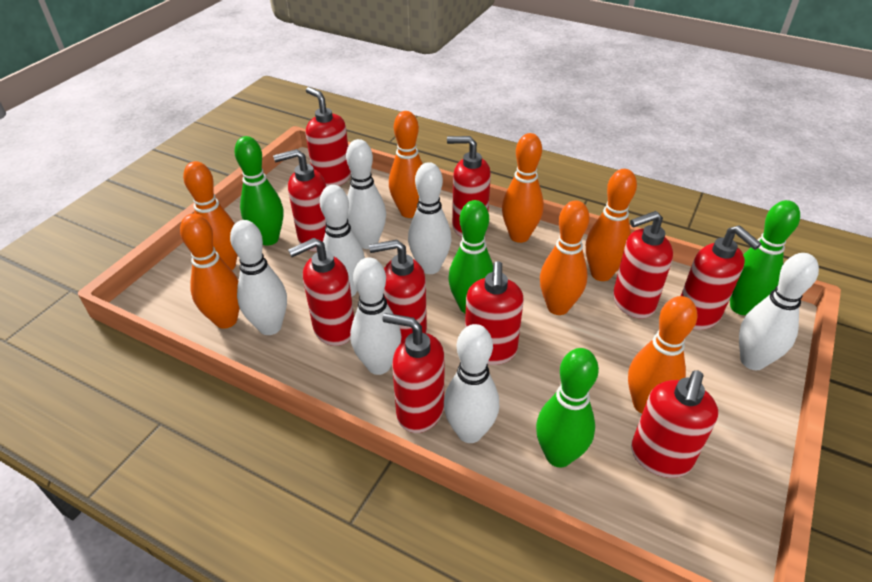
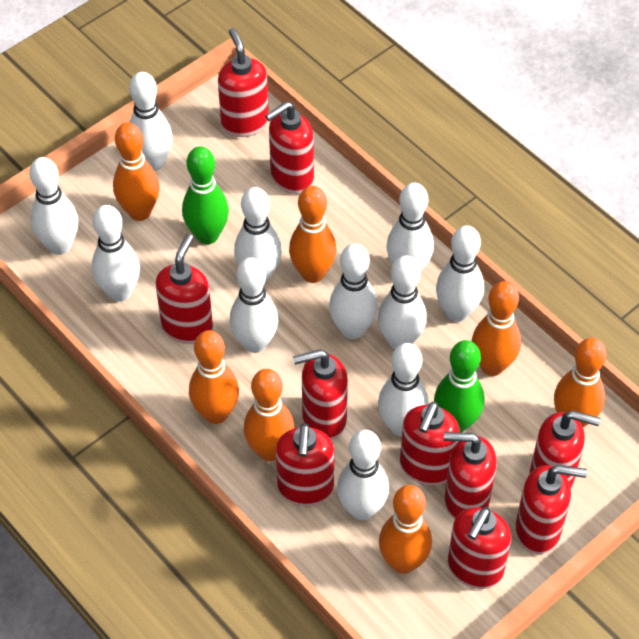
green bowling pin: 4 -> 2
white bowling pin: 7 -> 11

